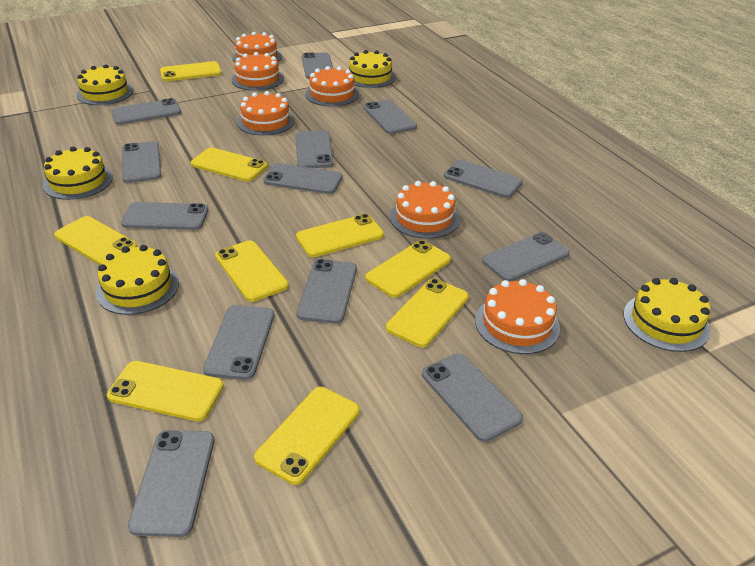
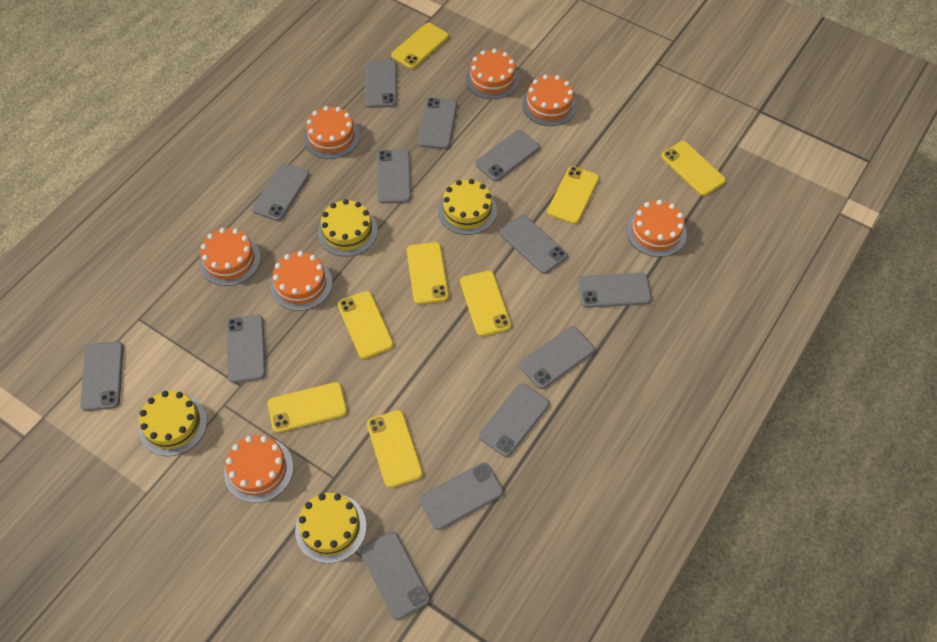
orange cake: 6 -> 7
yellow cake: 5 -> 4
yellow phone: 9 -> 8

